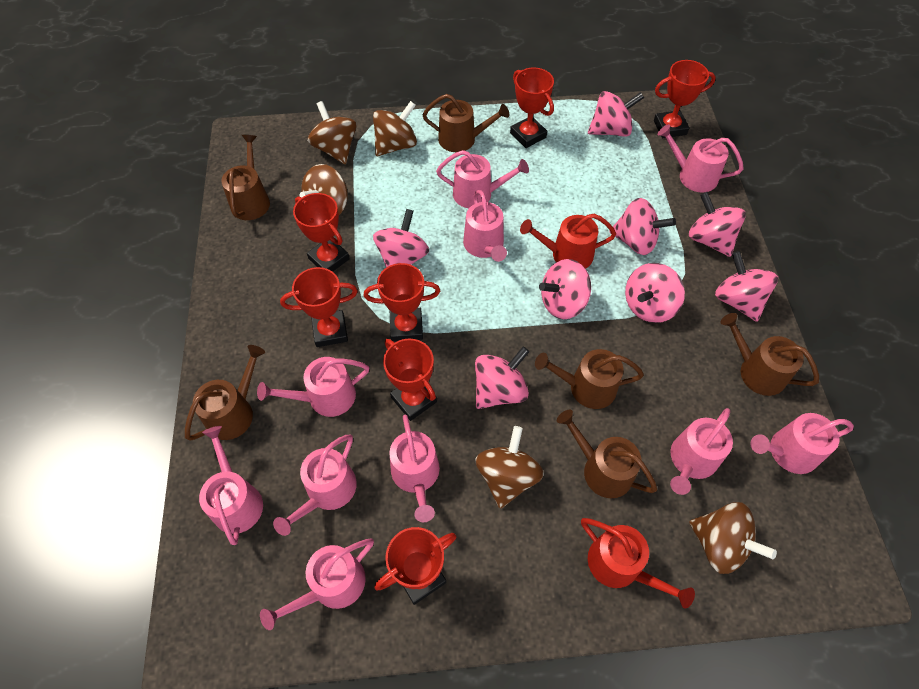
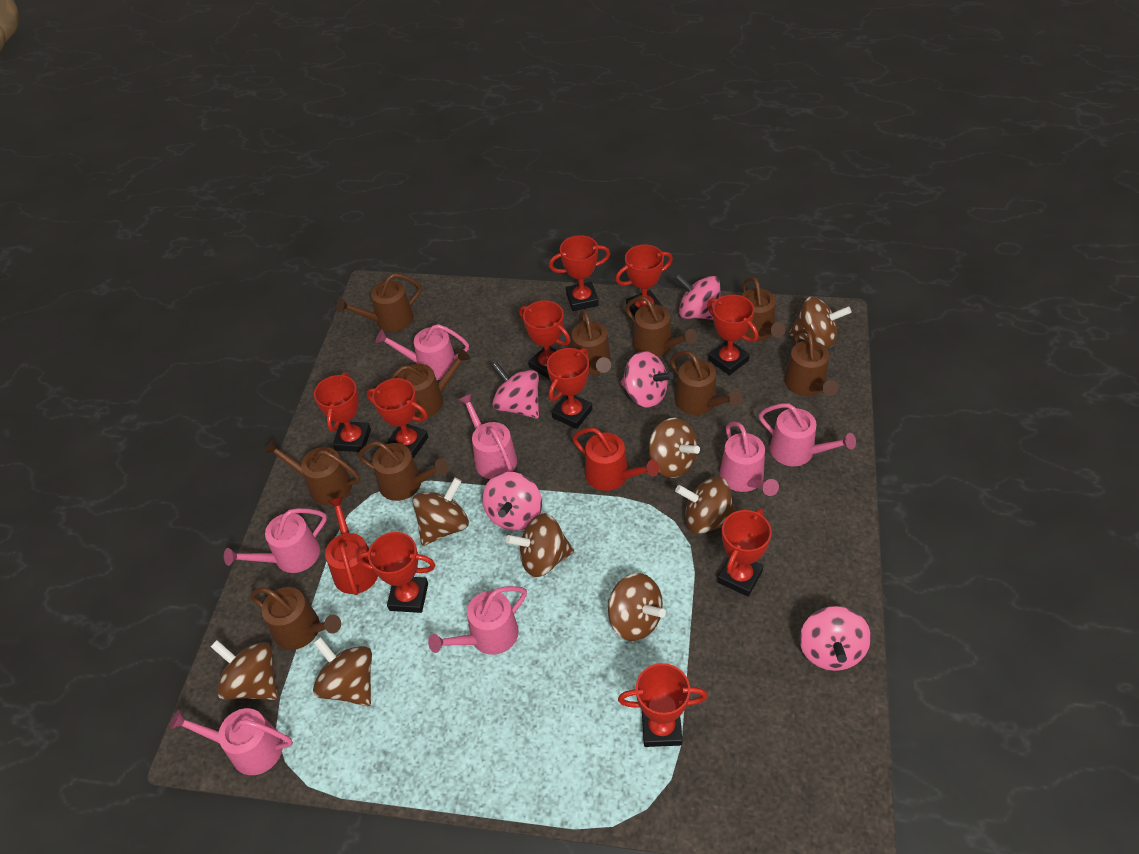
brown spinning top: 5 -> 8
brown watering can: 6 -> 10
pink spinning top: 8 -> 5
pink watering can: 10 -> 7
red trophy: 7 -> 10

